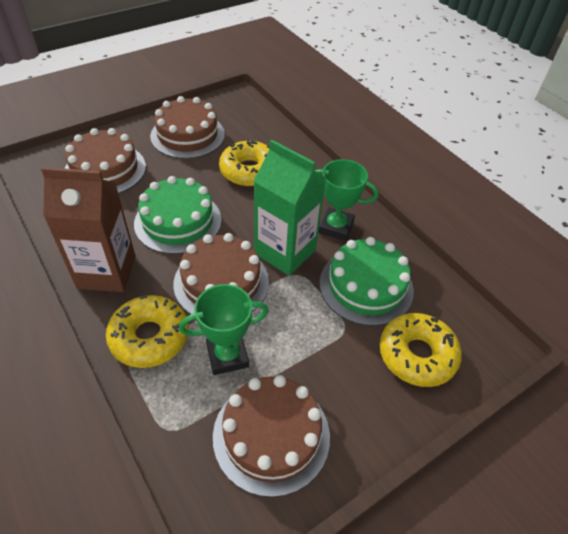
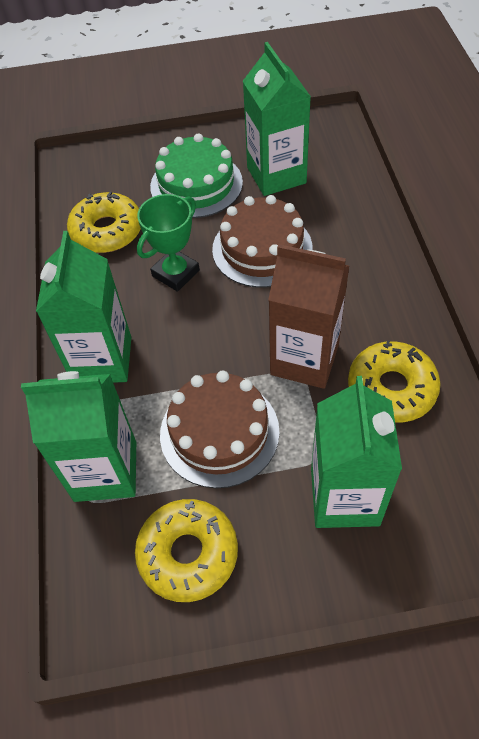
brown cake: 4 -> 2
green cake: 2 -> 1
green carton: 1 -> 4
green trophy: 2 -> 1

